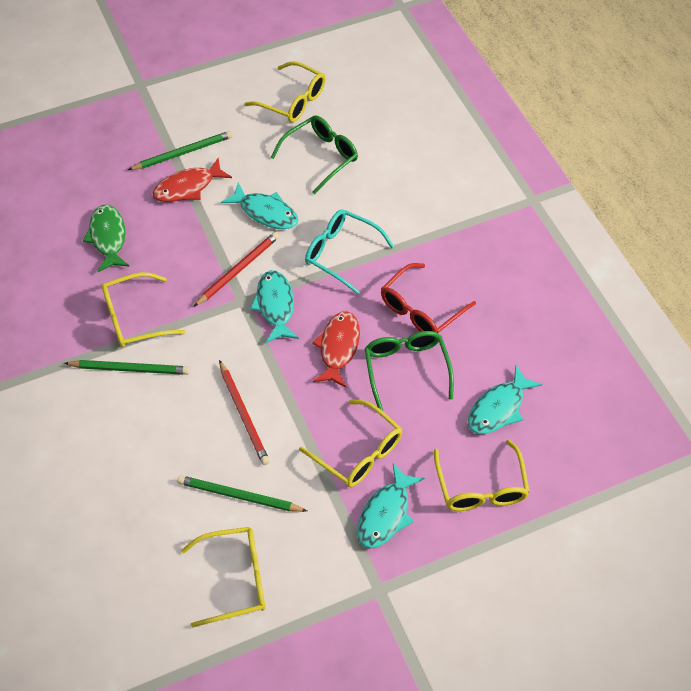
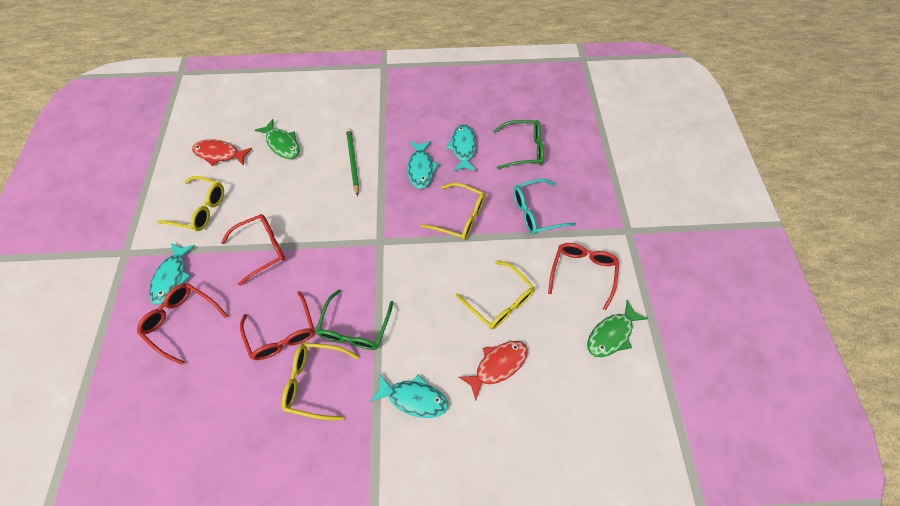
green fish: 1 -> 2
green pencil: 3 -> 1
red glasses: 1 -> 4
red pencil: 2 -> 0
yellow glasses: 5 -> 4

